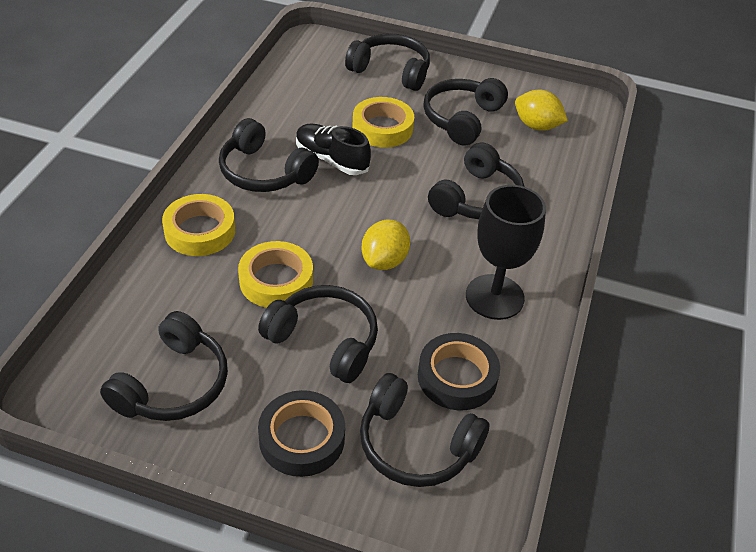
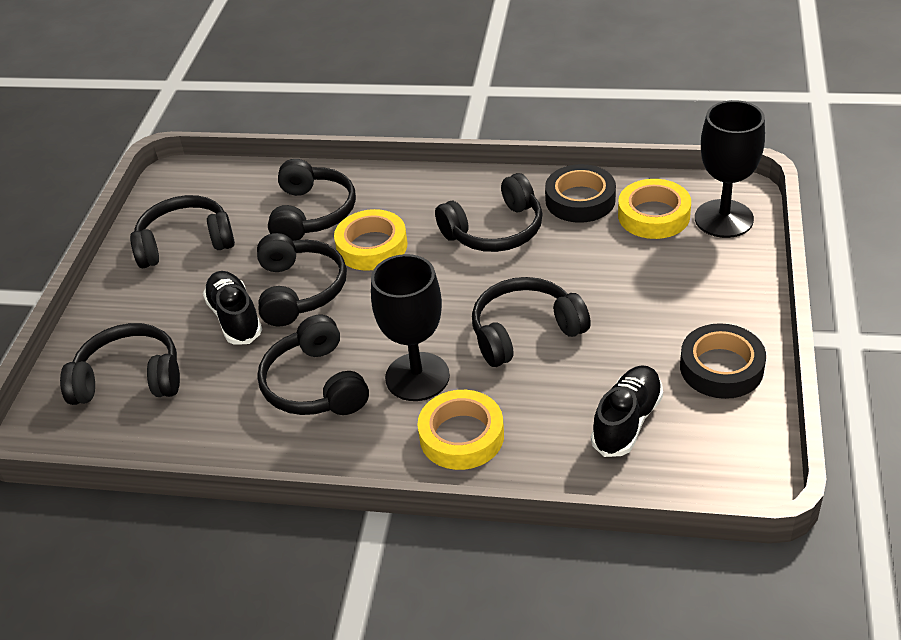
black goblet: 1 -> 2
black shoe: 1 -> 2
yellow lemon: 2 -> 0

